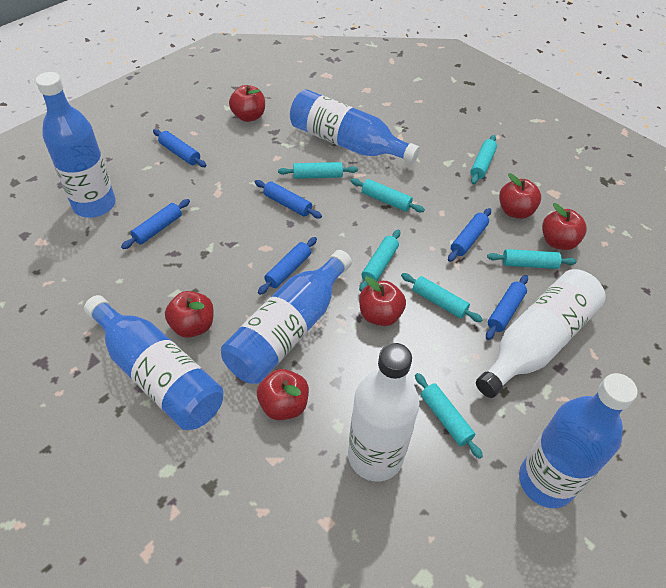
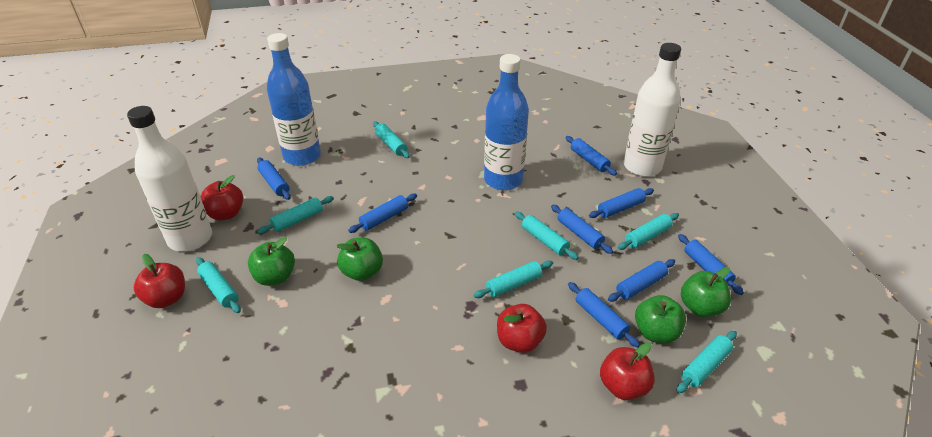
blue bottle: 5 -> 2
blue rolling pin: 6 -> 8
green apple: 0 -> 4
red apple: 6 -> 4

